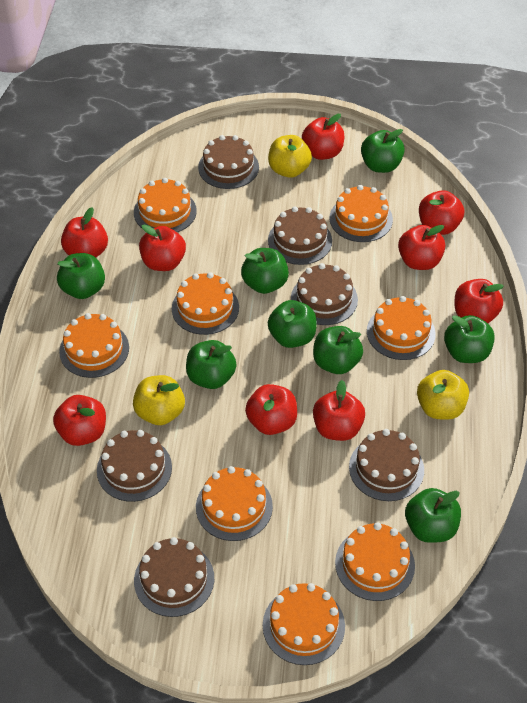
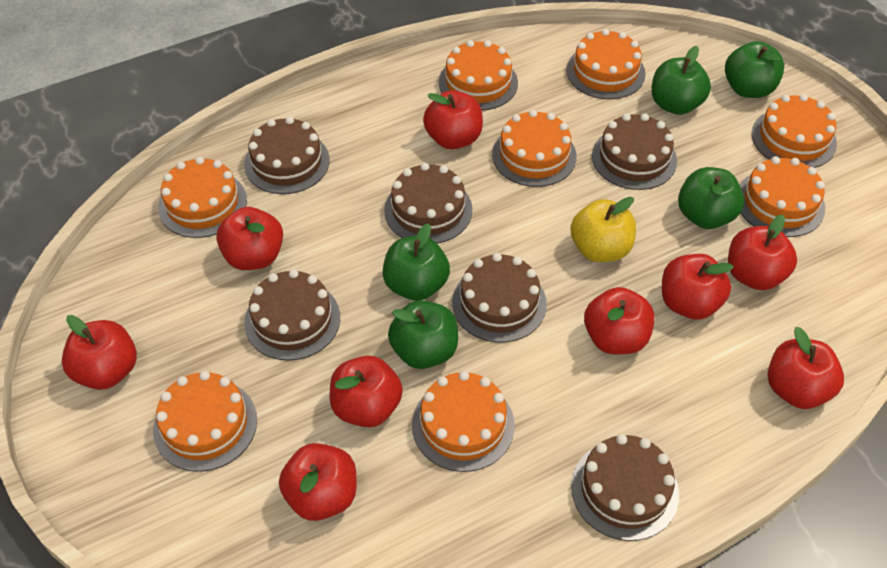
green apple: 8 -> 5
yellow apple: 3 -> 1

